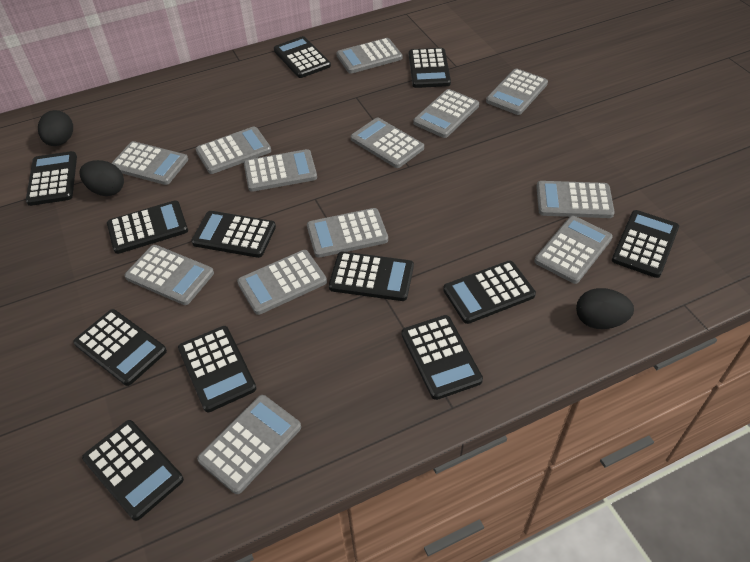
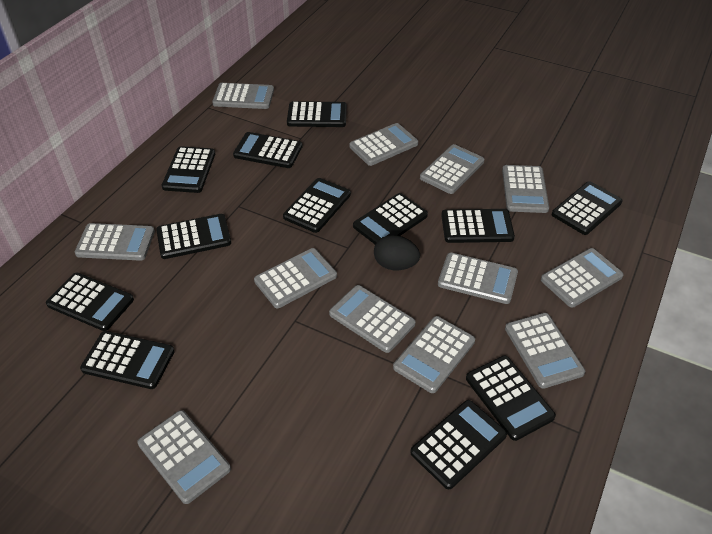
black egg: 3 -> 1
grey calculator: 13 -> 12

